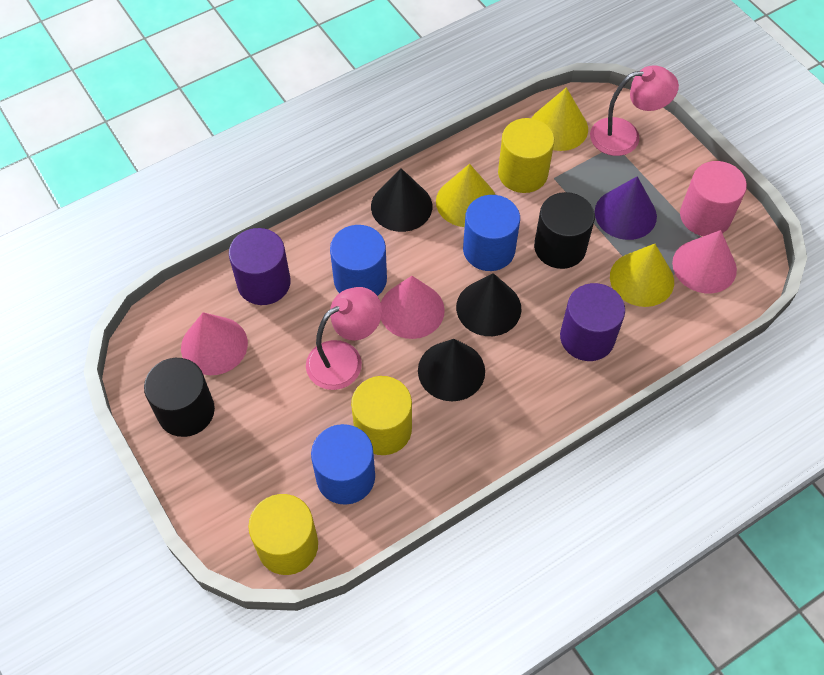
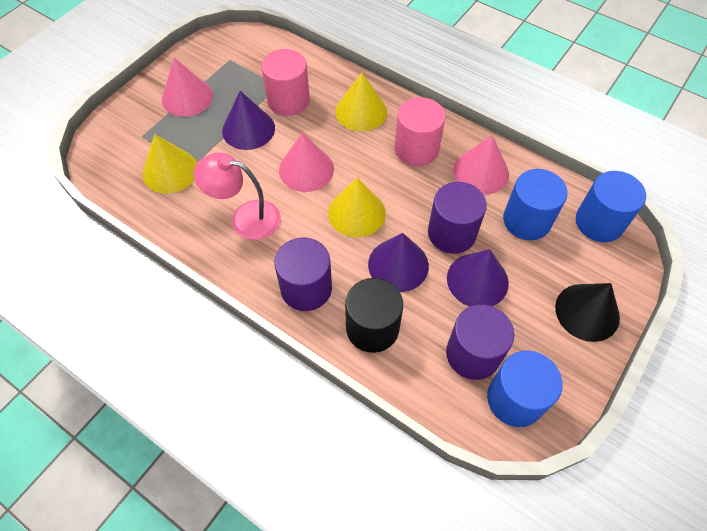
black cone: 3 -> 1
black cylinder: 2 -> 1
pink cylinder: 1 -> 2
pink lamp: 2 -> 1
purple cone: 1 -> 3
purple cylinder: 2 -> 3
yellow cylinder: 3 -> 0

